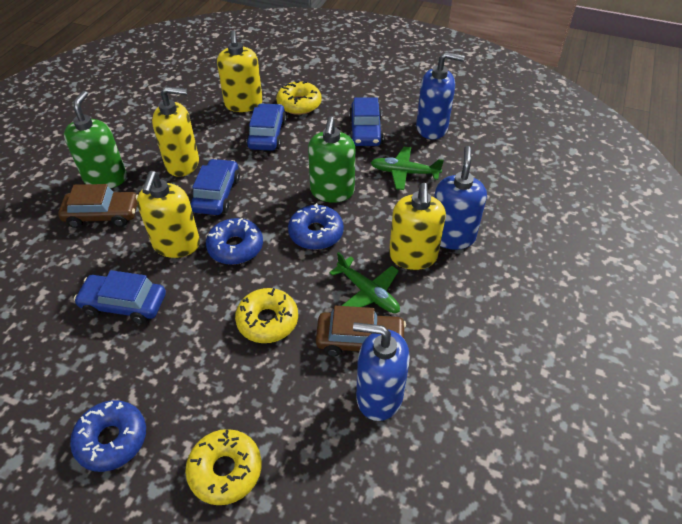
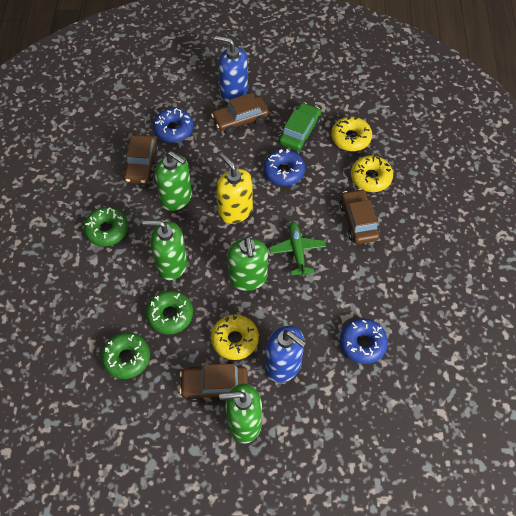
blue car: 4 -> 0
blue soap dispenser: 3 -> 2
brown car: 2 -> 4
green car: 0 -> 1
green donut: 0 -> 3
green plane: 2 -> 1
green soap dispenser: 2 -> 4
yellow soap dispenser: 4 -> 1

